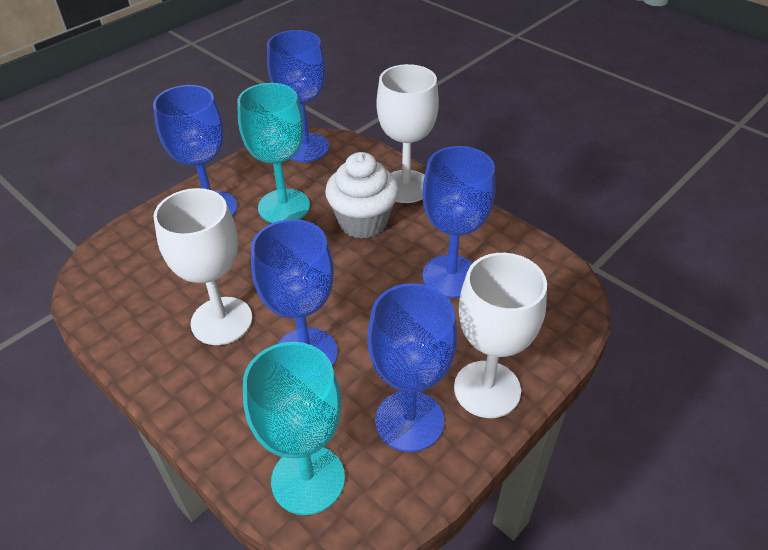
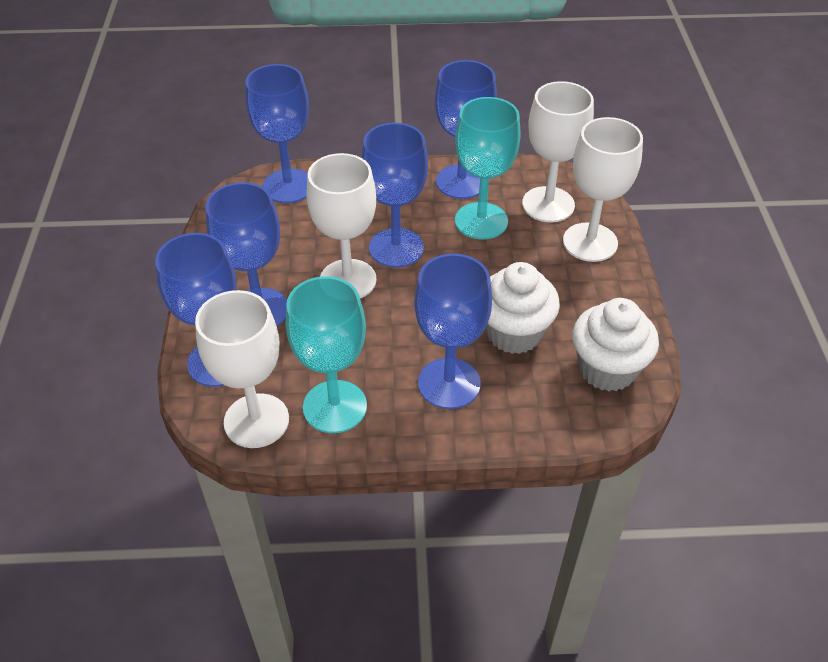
blue goblet: 5 -> 6
white cupcake: 1 -> 2
white goblet: 3 -> 4

